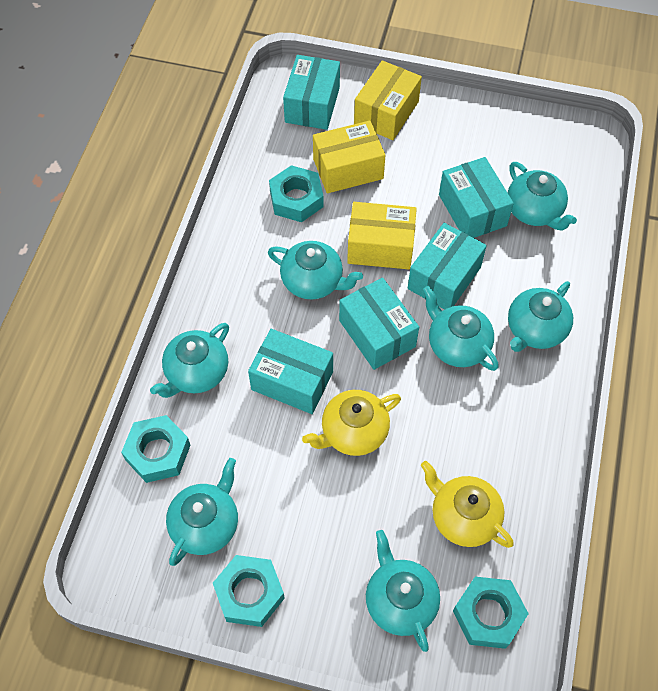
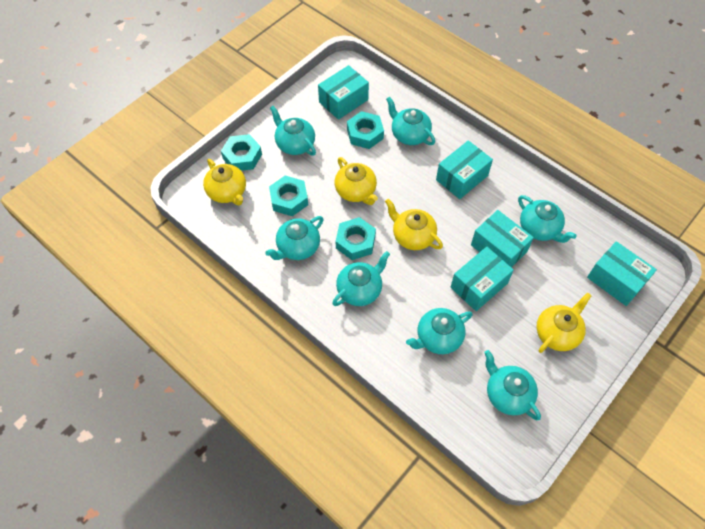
yellow box: 3 -> 0
yellow teapot: 2 -> 4

